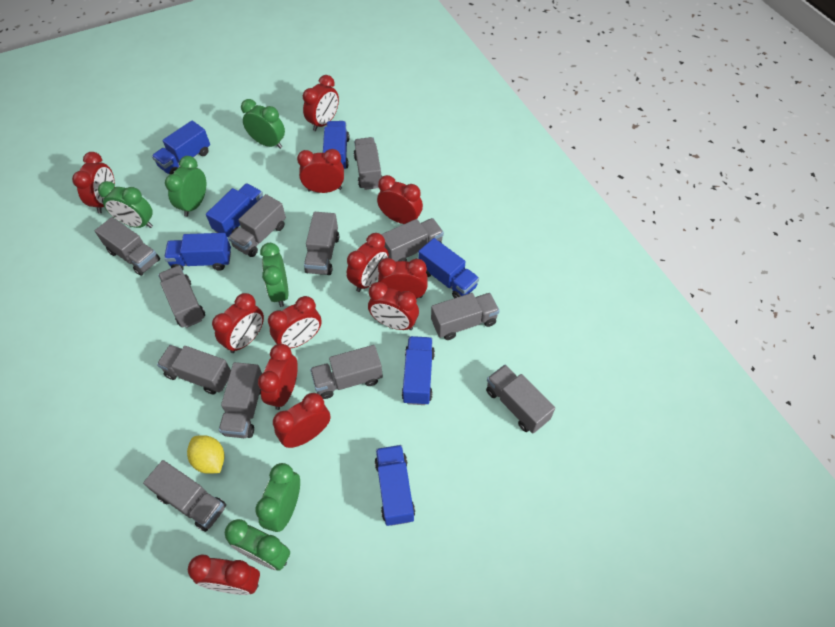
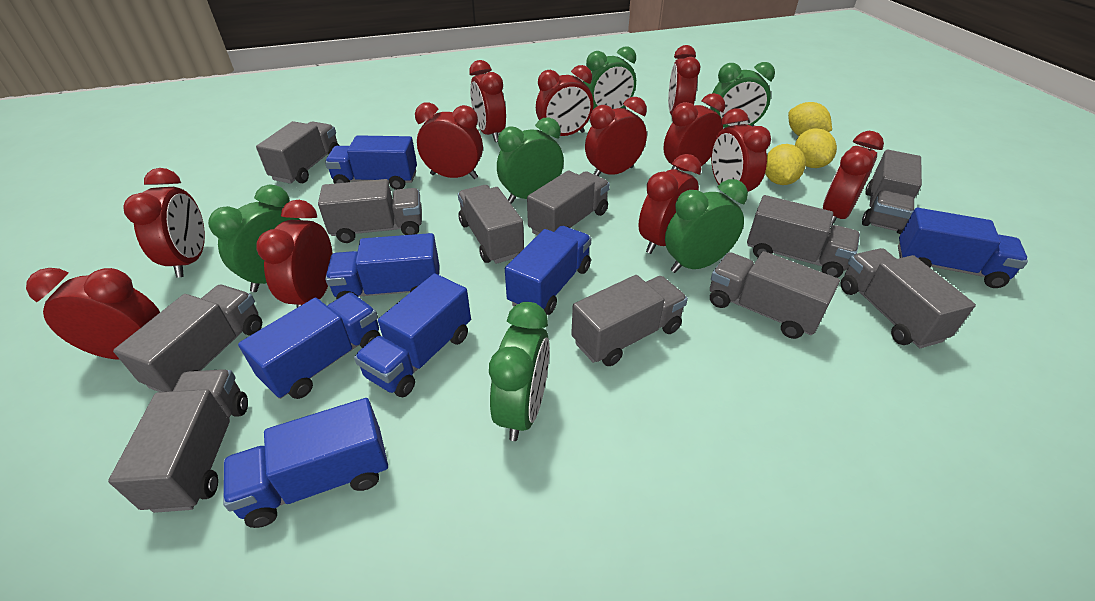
grey truck: 12 -> 11
yellow lemon: 1 -> 3

